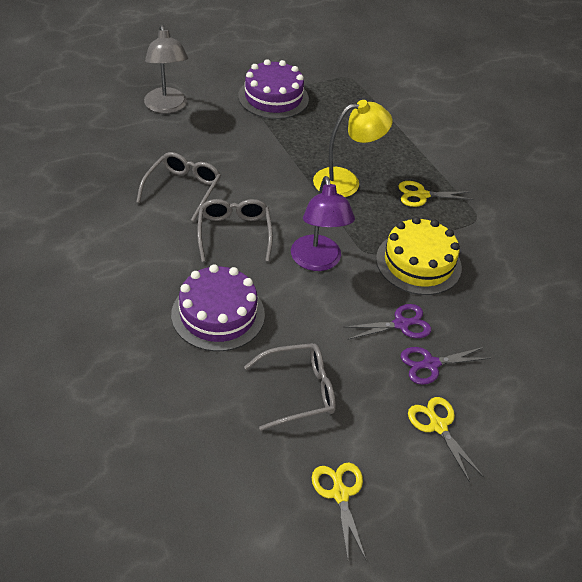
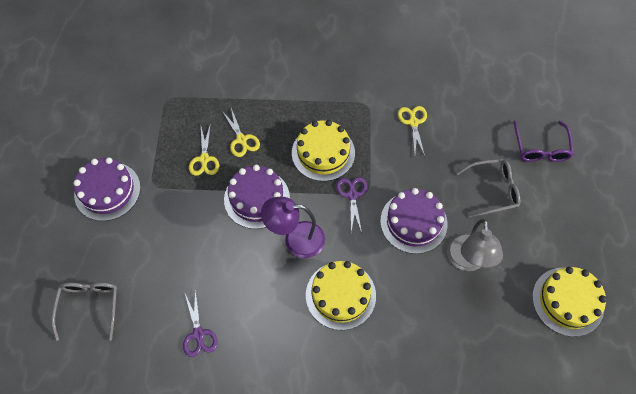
grey glasses: 3 -> 2
purple cake: 2 -> 3
purple glasses: 0 -> 1
yellow cake: 1 -> 3
yellow lamp: 1 -> 0

